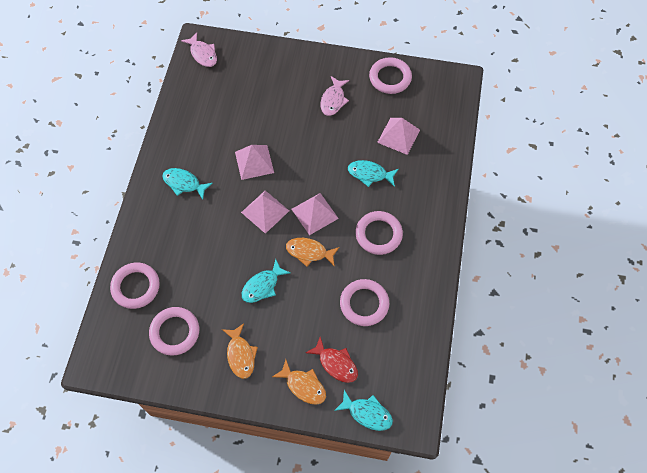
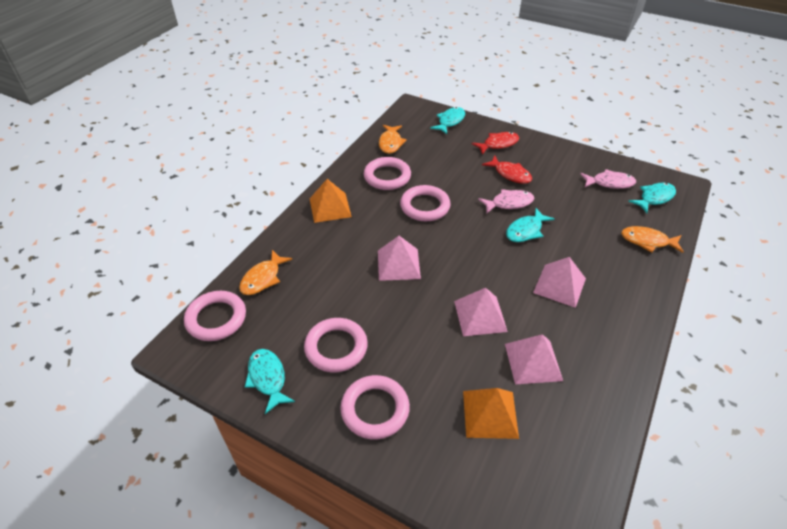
orange pyramid: 0 -> 2
red fish: 1 -> 2

